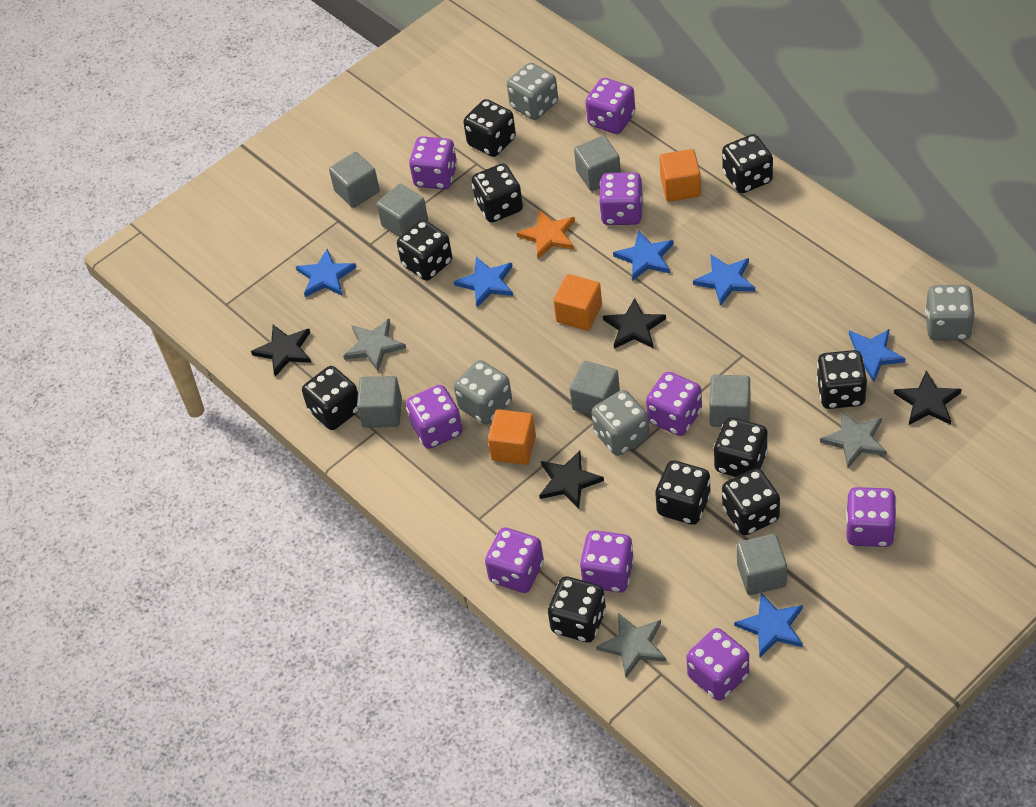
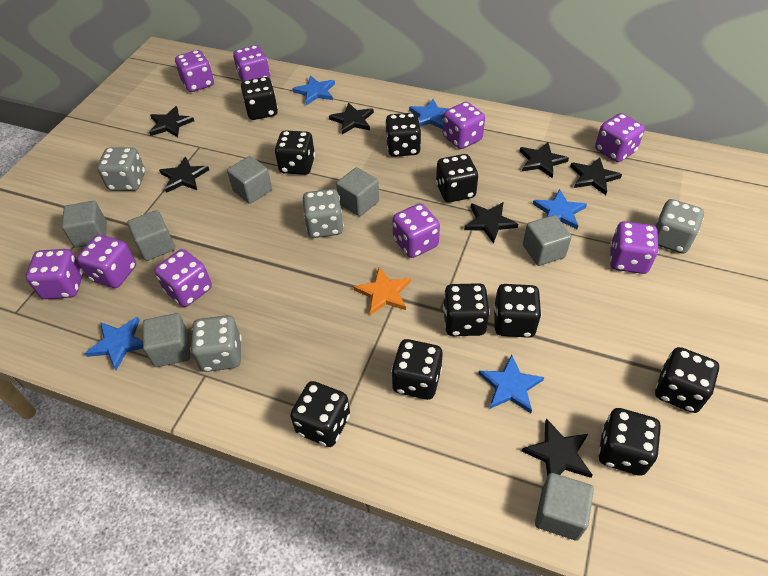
black star: 4 -> 7
blue star: 6 -> 5
grey star: 3 -> 0
orange cube: 3 -> 0

